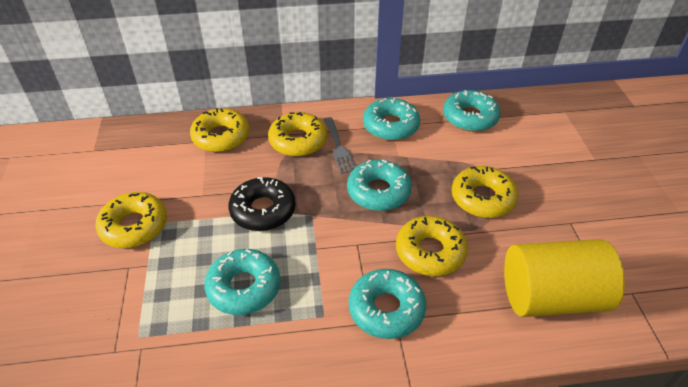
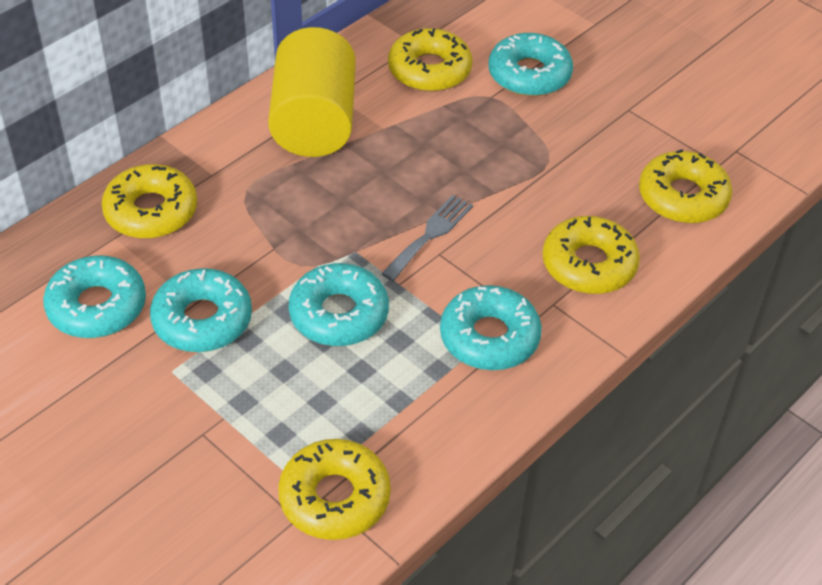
black donut: 1 -> 0

